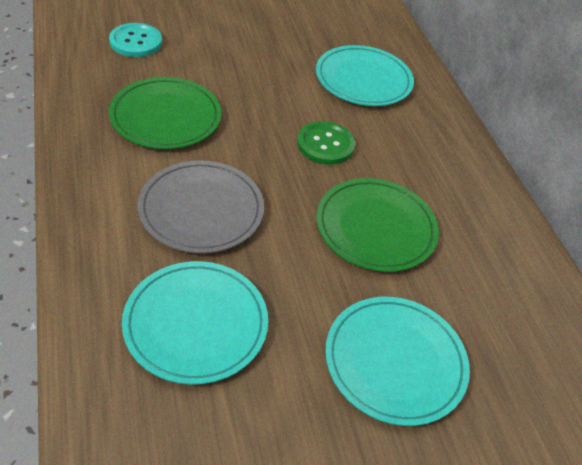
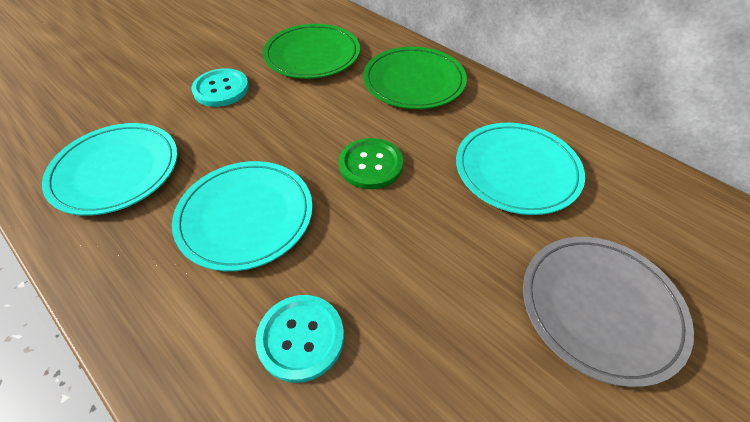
turquoise button: 1 -> 2

